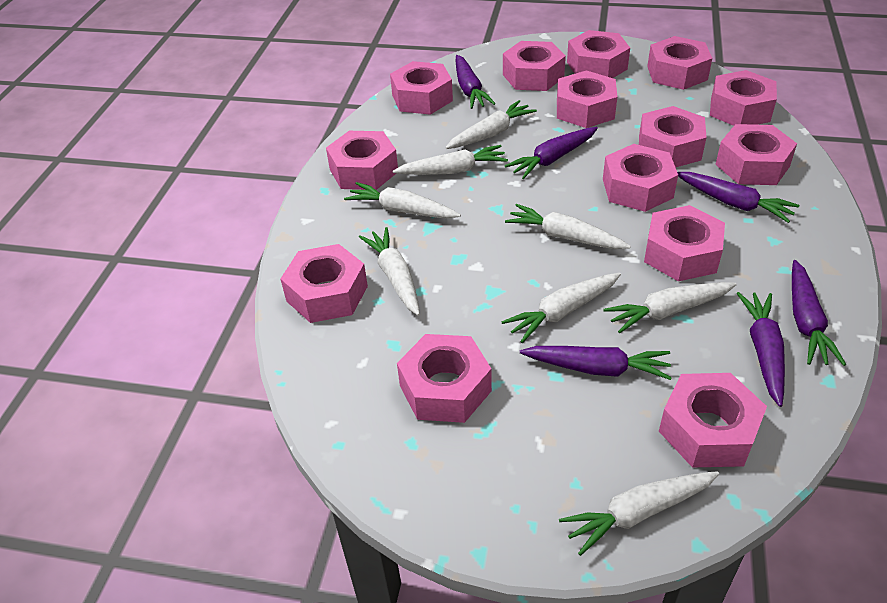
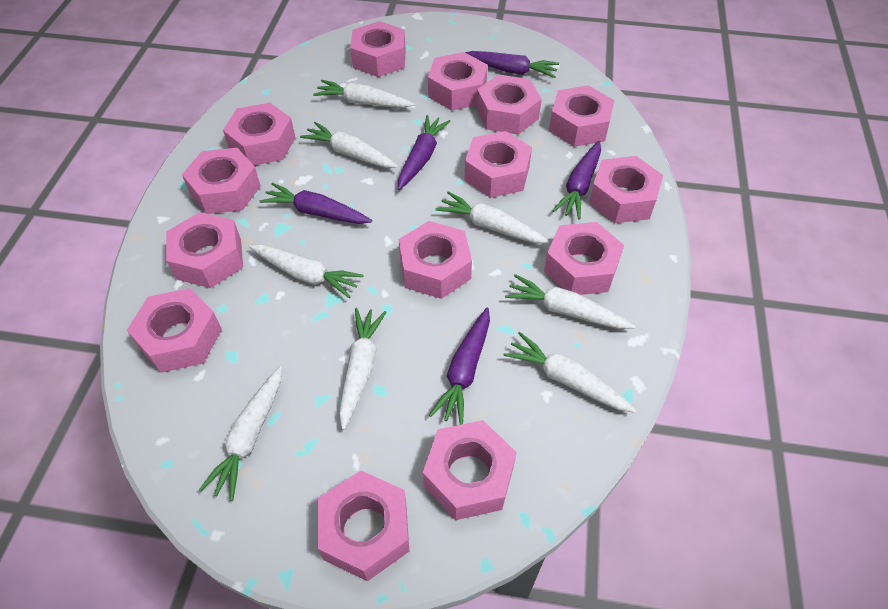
purple carrot: 6 -> 5

